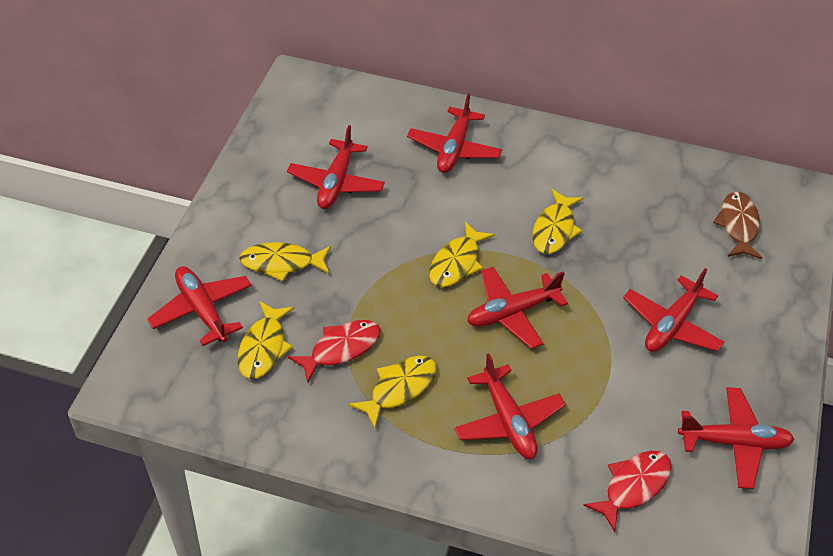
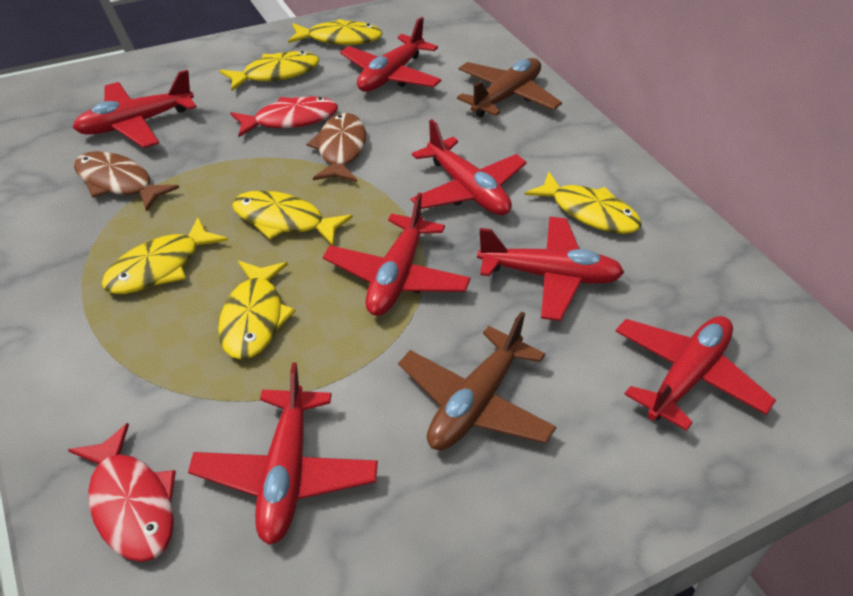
brown fish: 1 -> 2
brown plane: 0 -> 2
yellow fish: 5 -> 6

